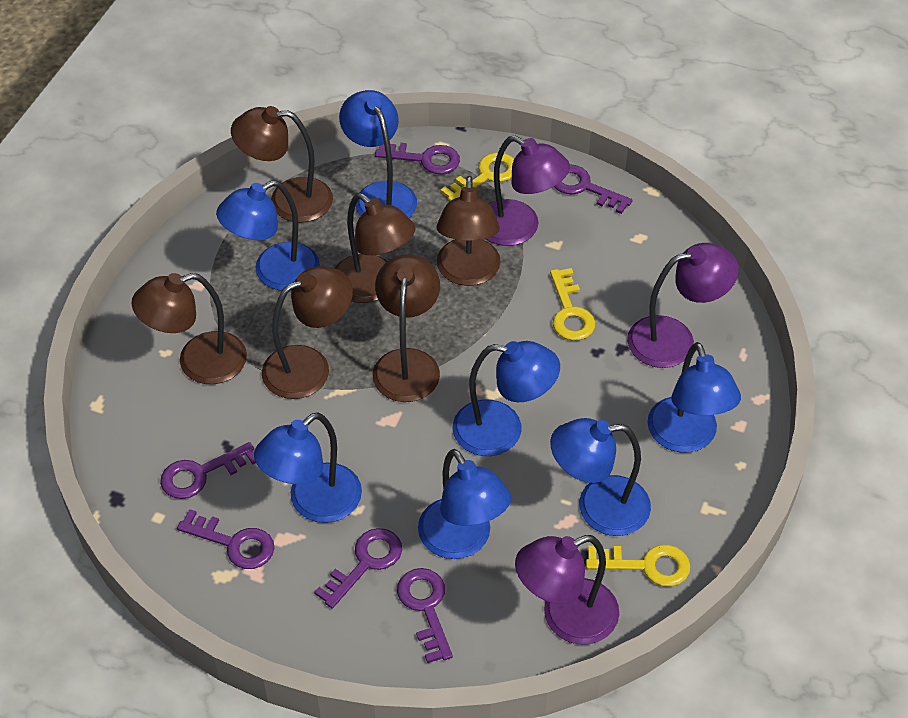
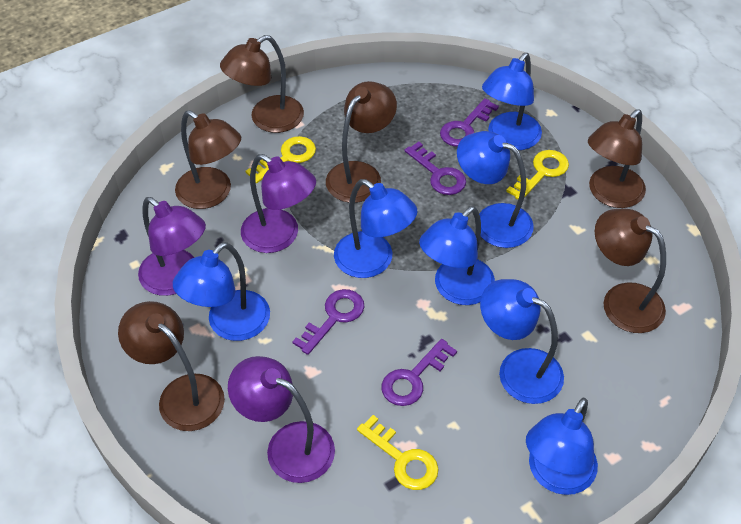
purple key: 6 -> 4

